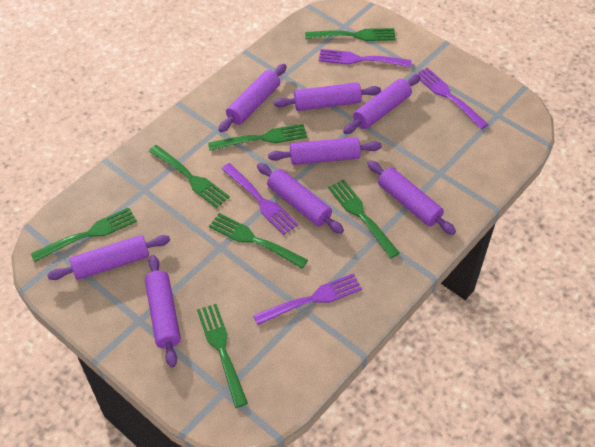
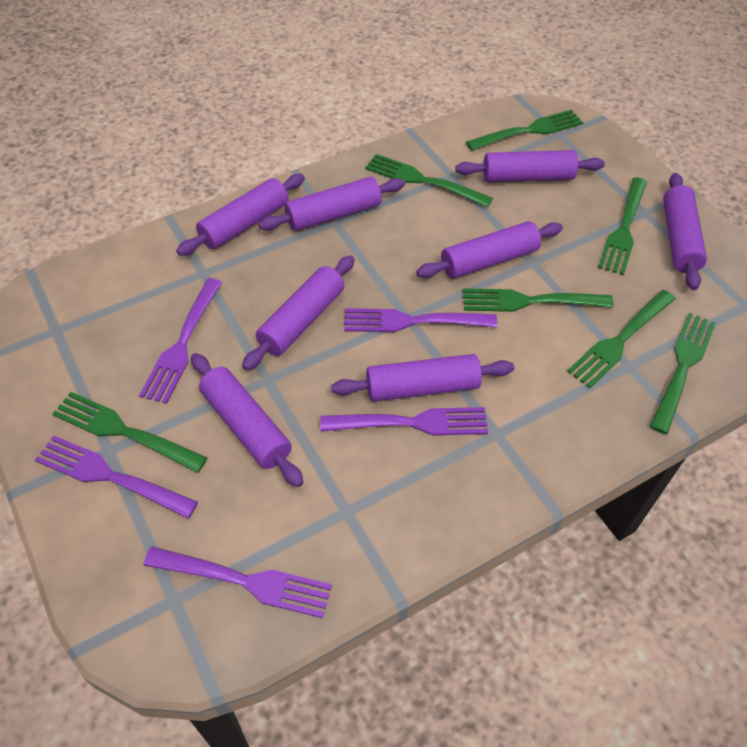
purple fork: 4 -> 5

